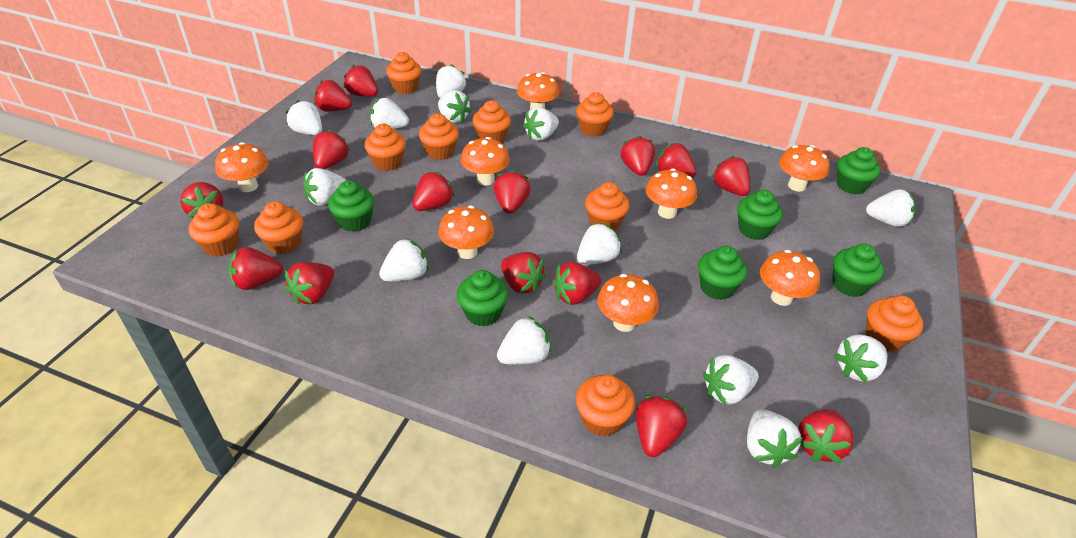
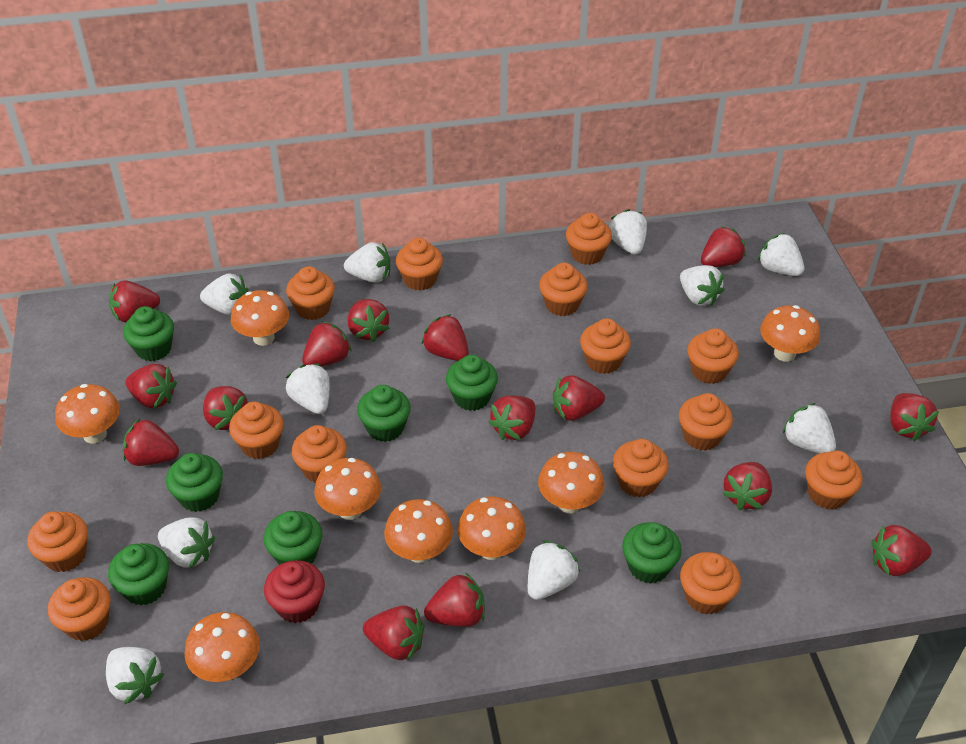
green cupcake: 6 -> 7
orange cupcake: 10 -> 14
red cupcake: 0 -> 1
white strawberry: 13 -> 10

